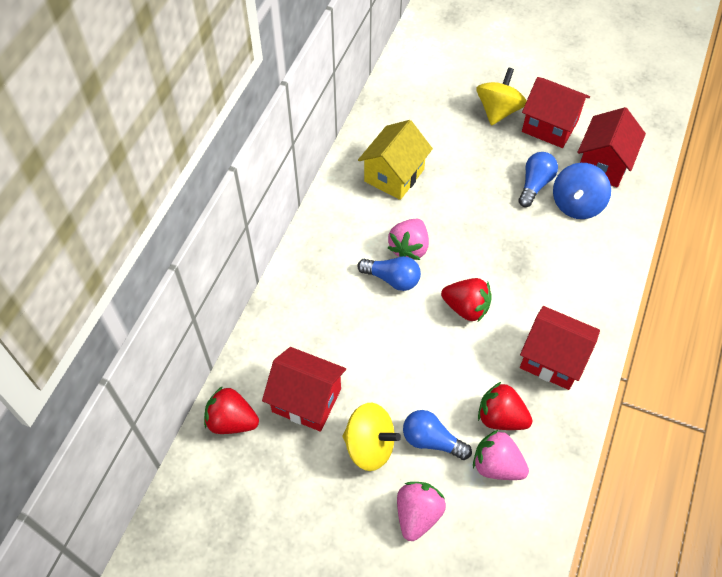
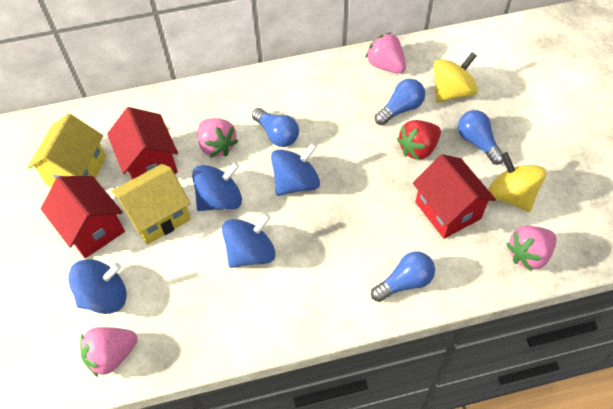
blue light bulb: 3 -> 4
blue spinning top: 1 -> 4
pink strawberry: 3 -> 4
red house: 4 -> 3
red strawberry: 3 -> 1
yellow house: 1 -> 2

